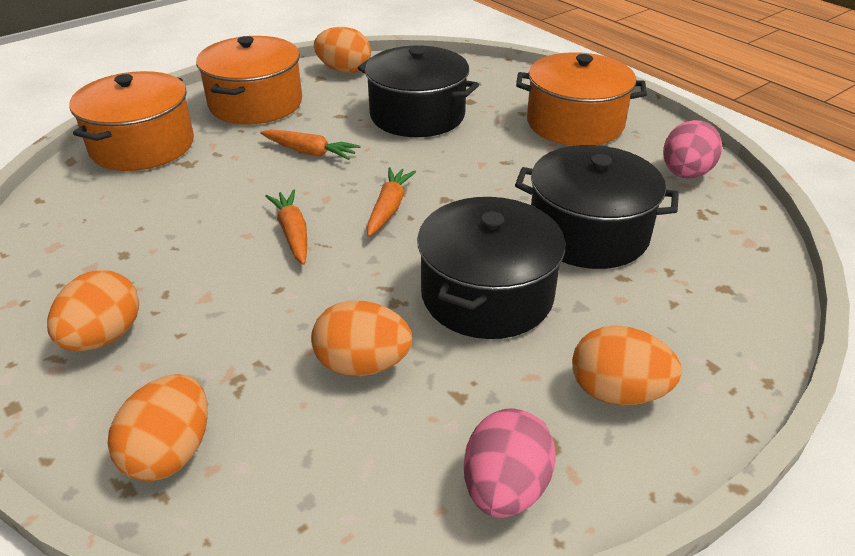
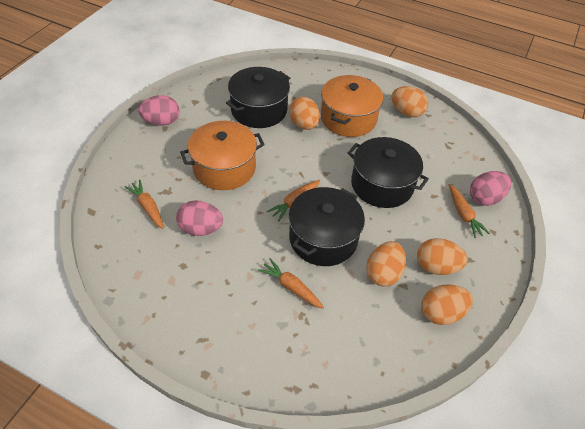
orange carrot: 3 -> 4
orange pot: 3 -> 2
pink egg: 2 -> 3

